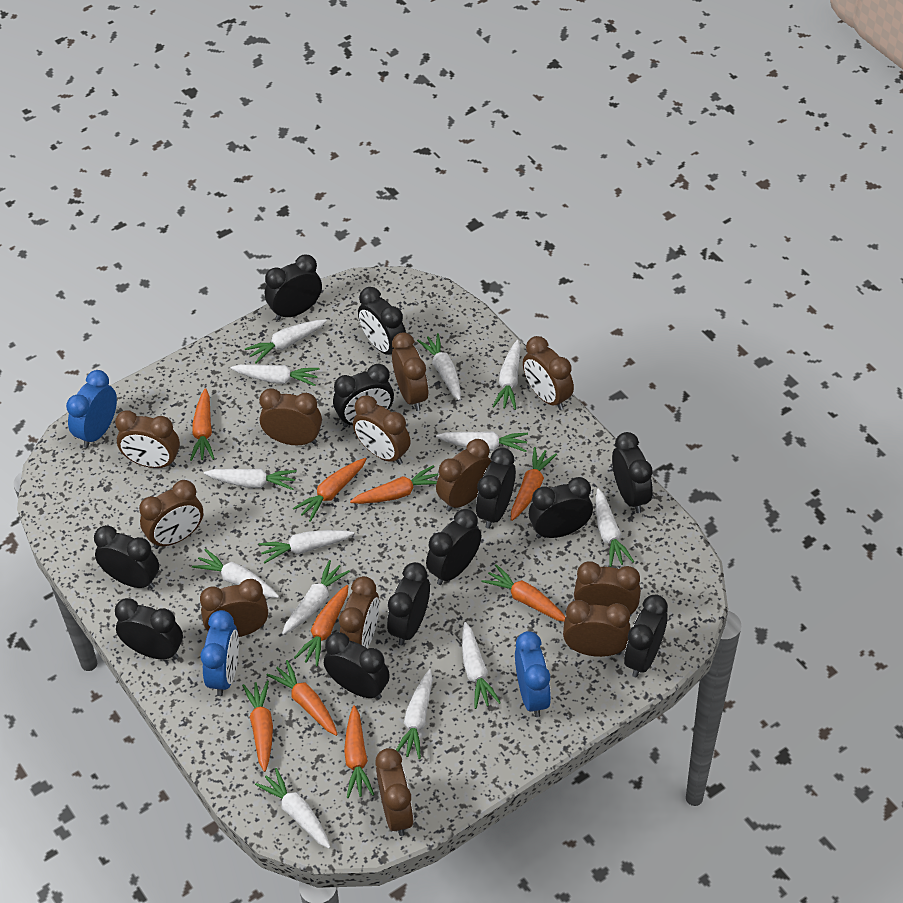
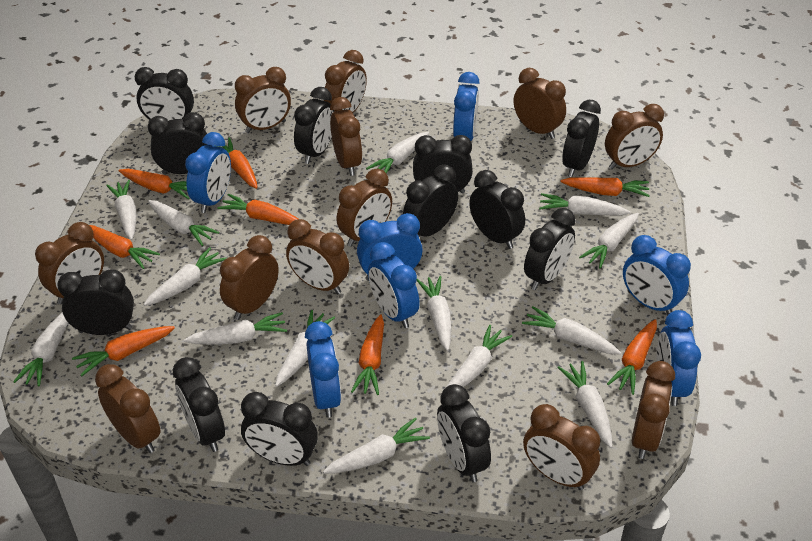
blue clock: 3 -> 7
orange carrot: 9 -> 8
white carrot: 13 -> 14

